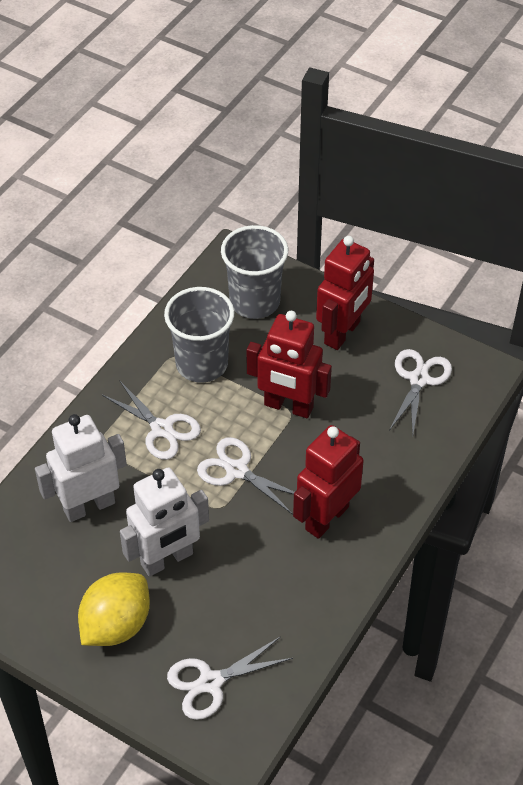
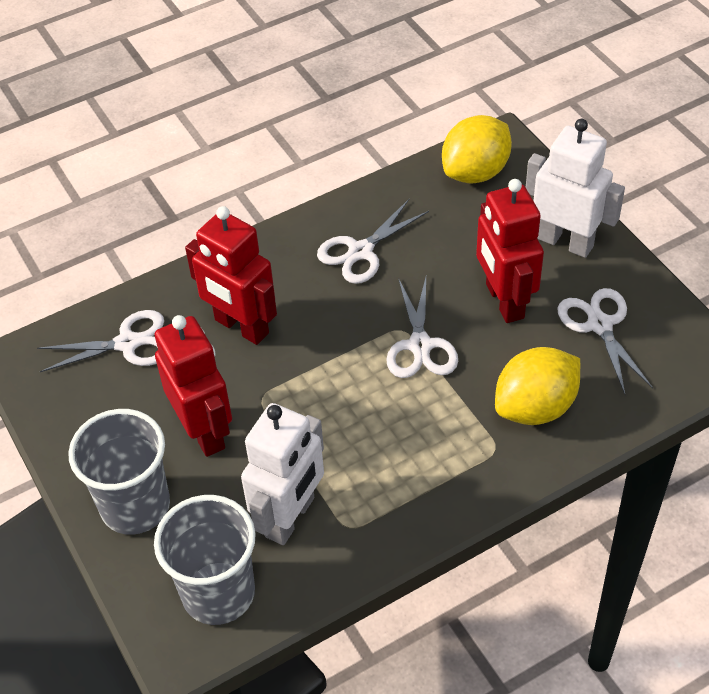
yellow lemon: 1 -> 2

